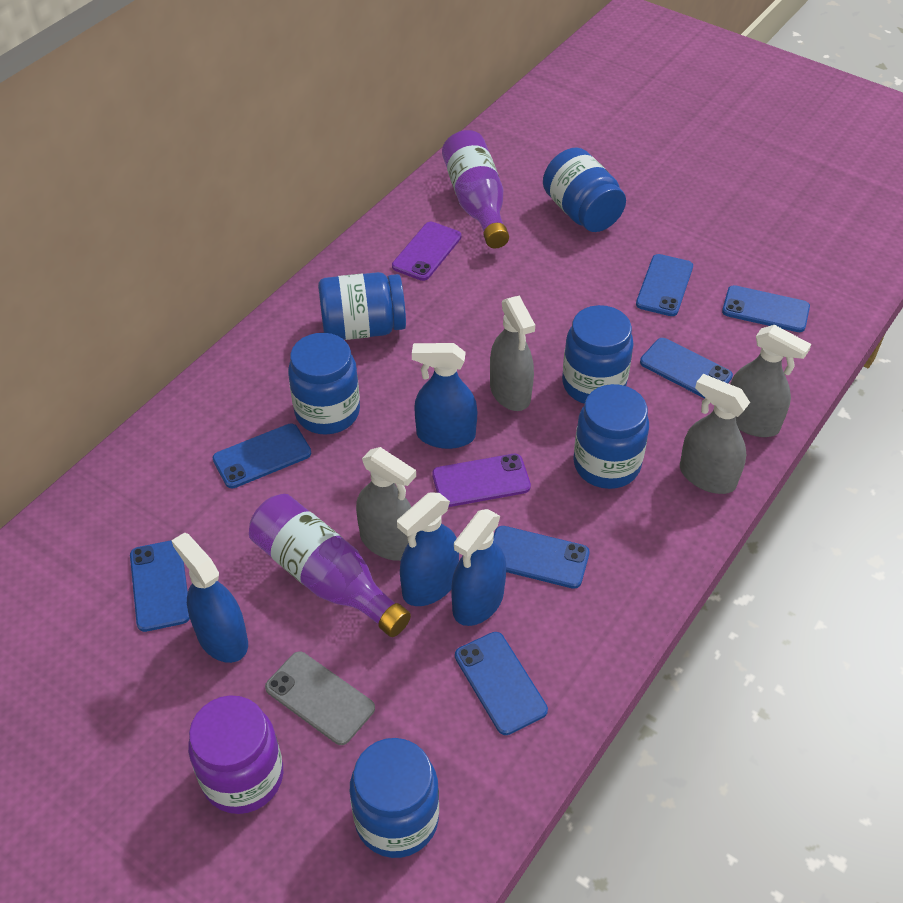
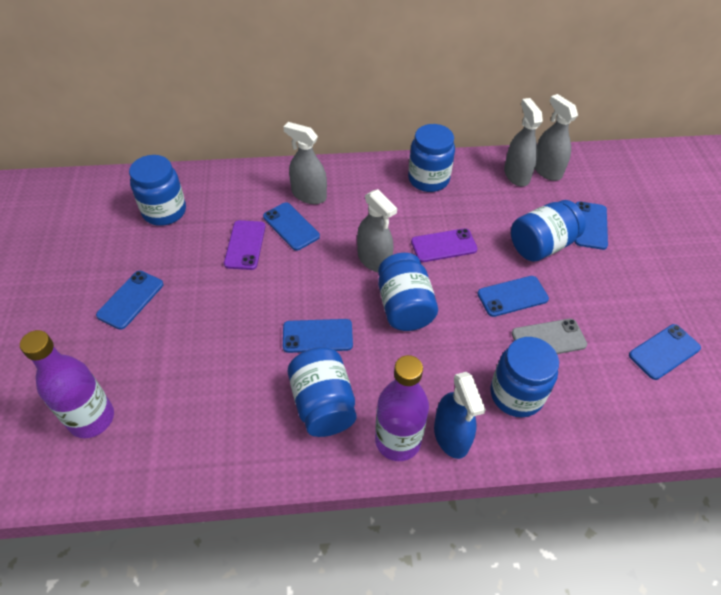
blue phone: 7 -> 6
blue spray bottle: 4 -> 1
purple jar: 1 -> 0

